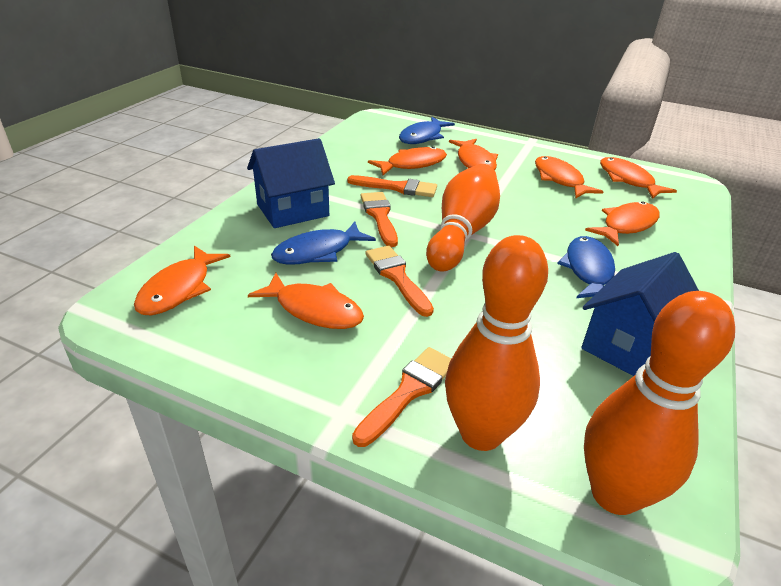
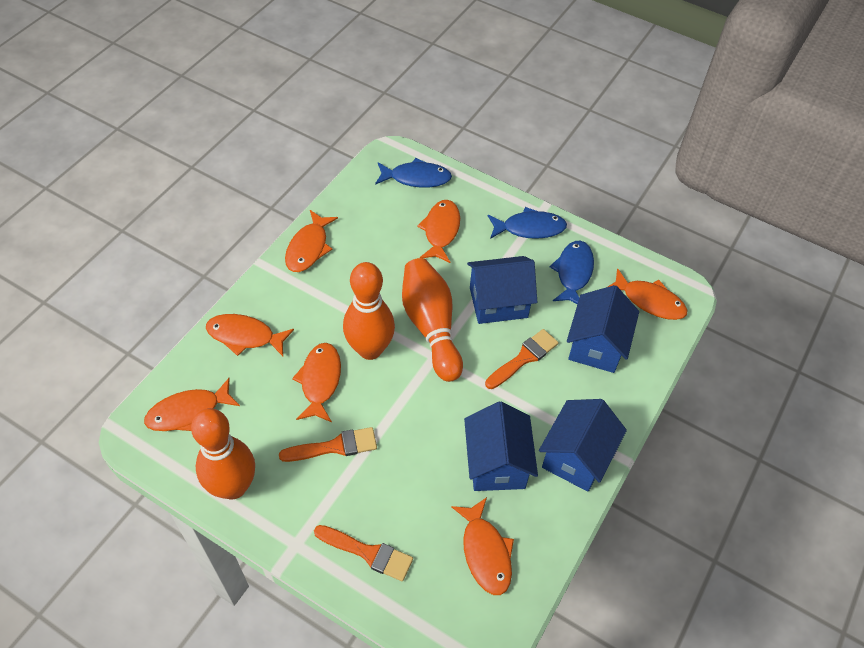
blue house: 2 -> 4
orange brush: 4 -> 3

